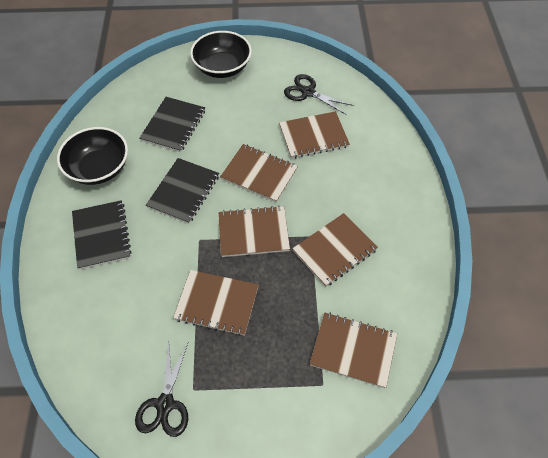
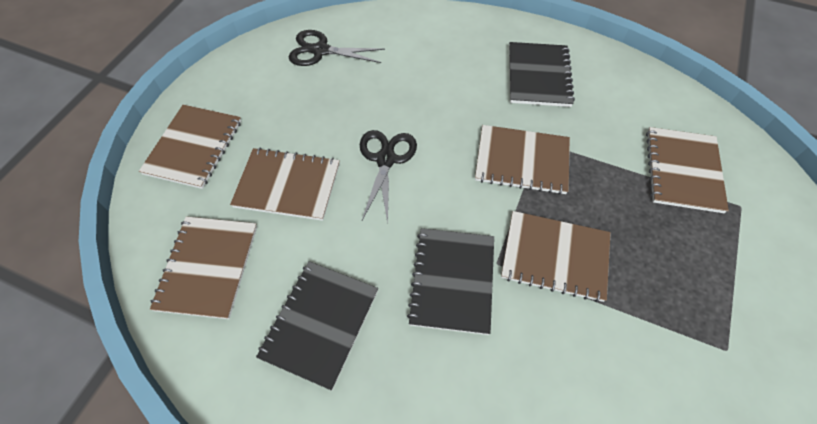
black bowl: 2 -> 0

